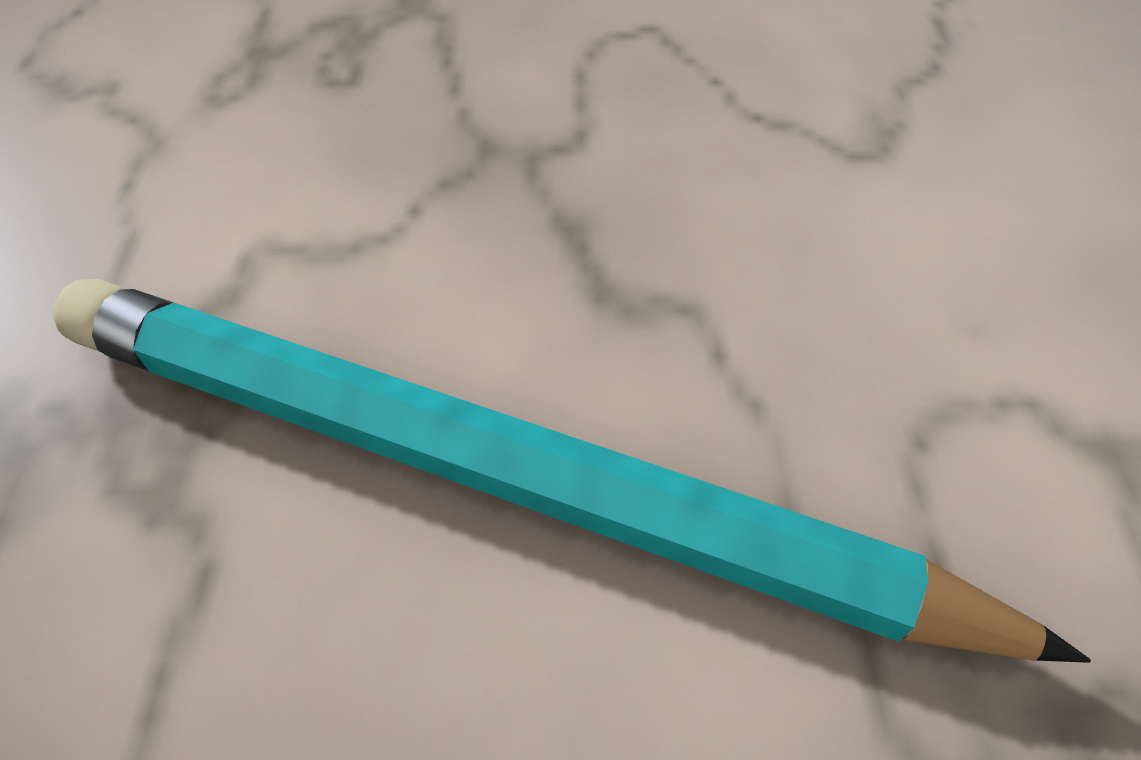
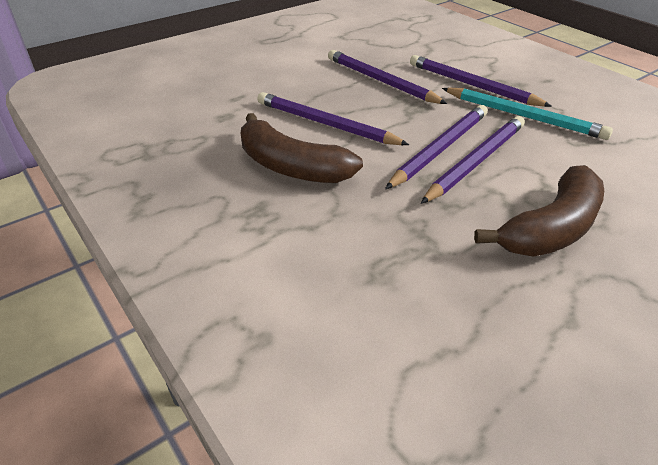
brown banana: 0 -> 2
purple pencil: 0 -> 5

